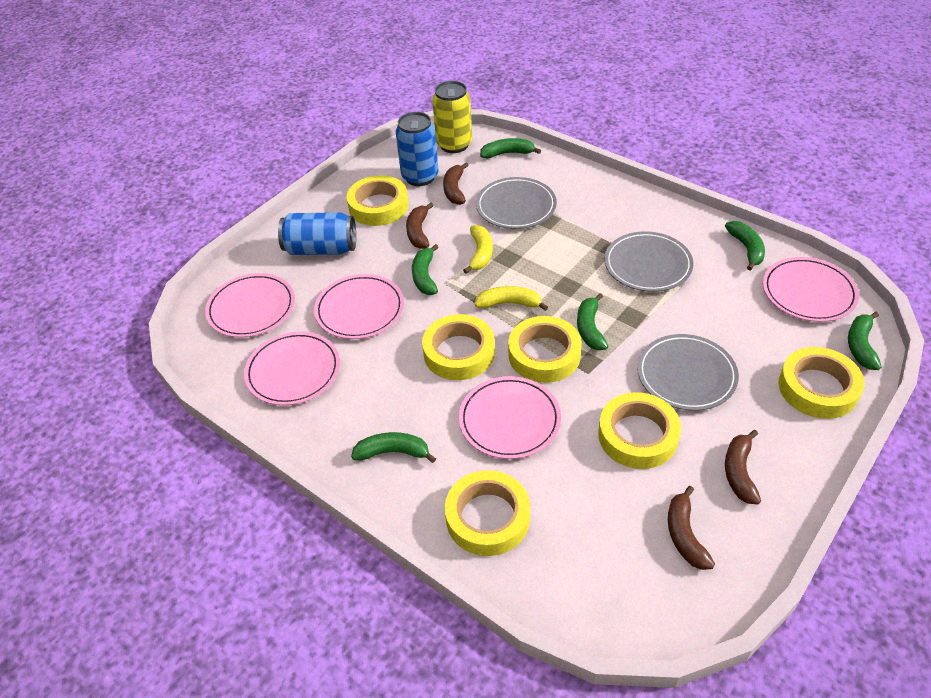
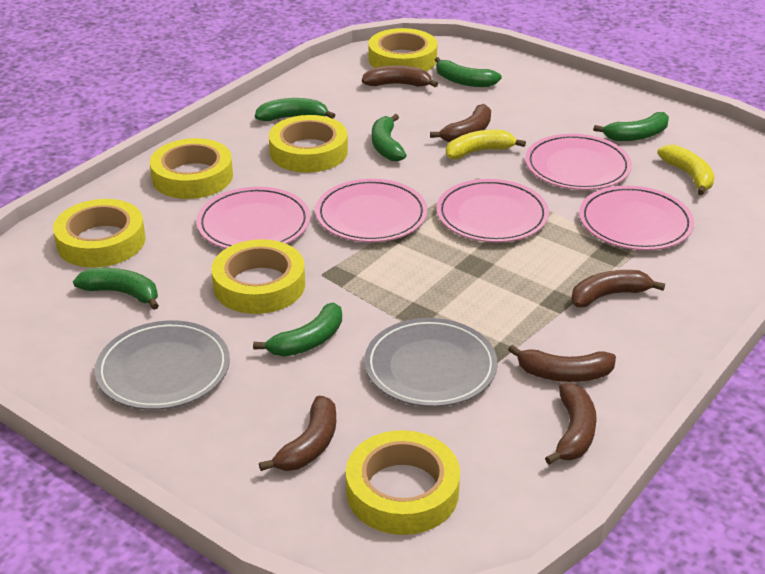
blue can: 2 -> 0
brown banana: 4 -> 6
grey plate: 3 -> 2
yellow can: 1 -> 0

